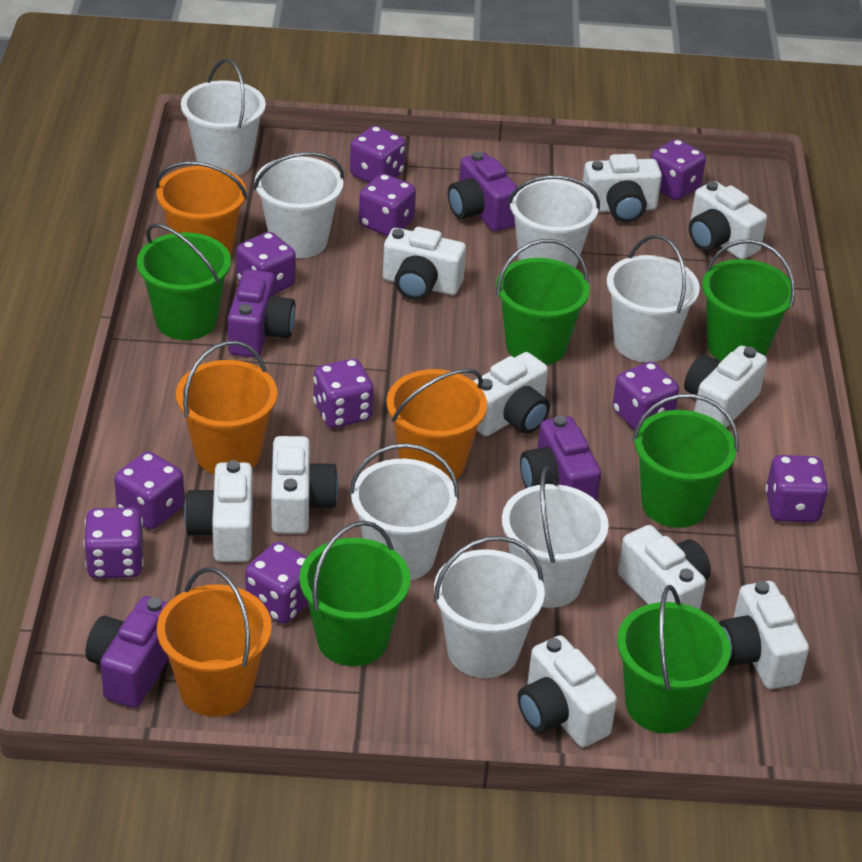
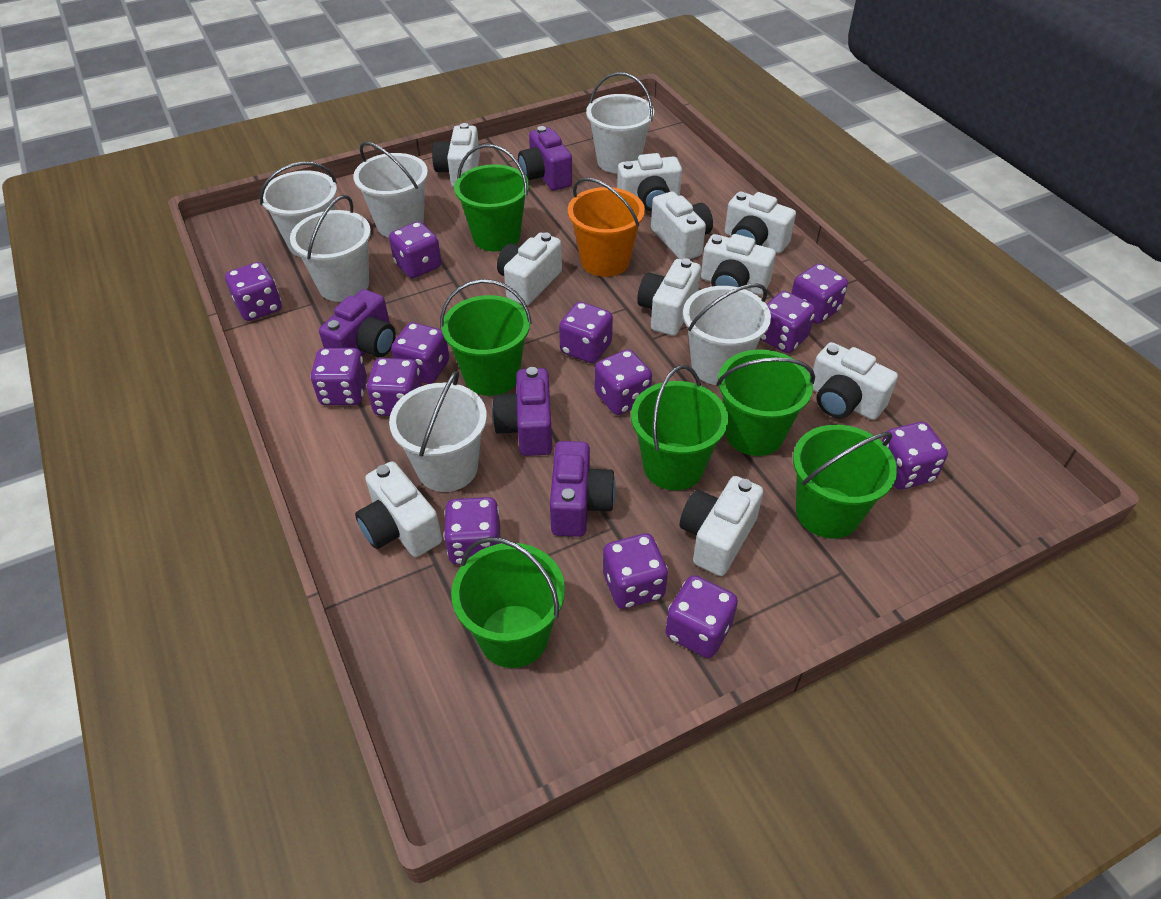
orange bucket: 4 -> 1
purple dice: 10 -> 13
white bucket: 7 -> 6

